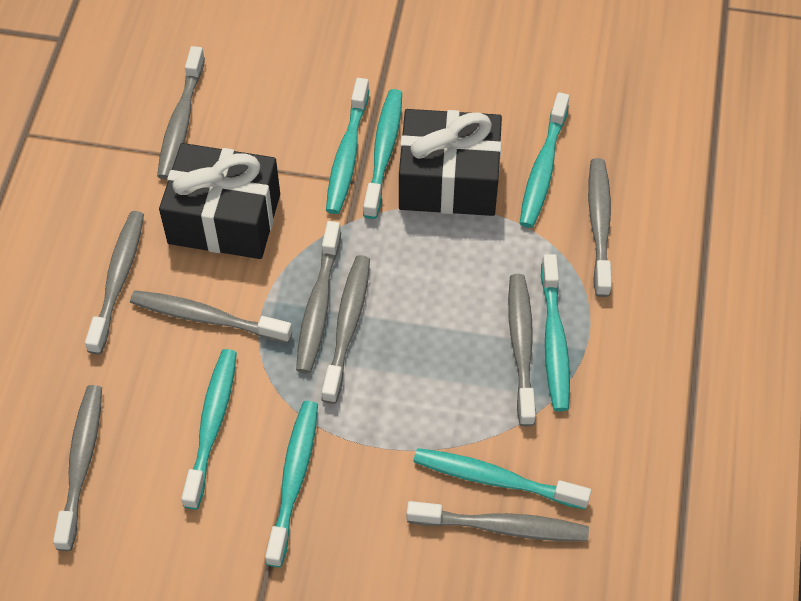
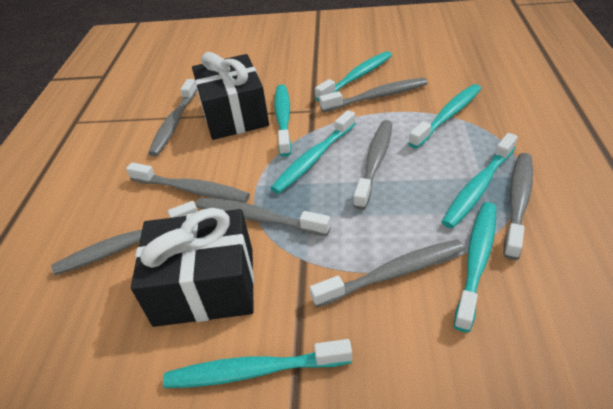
grey toothbrush: 9 -> 8

